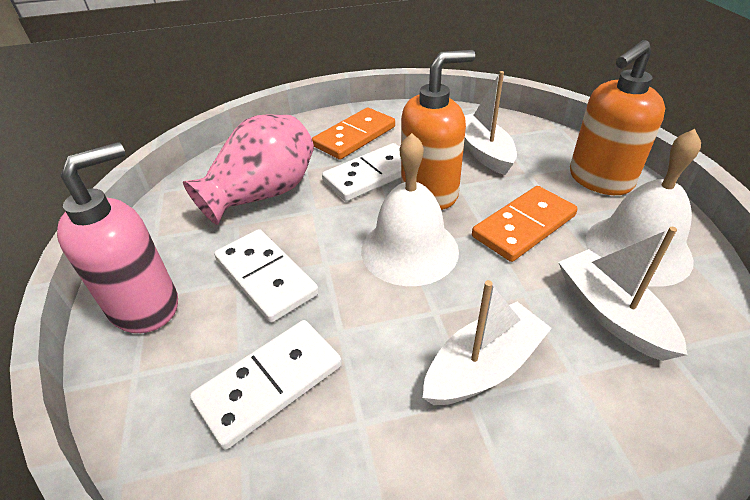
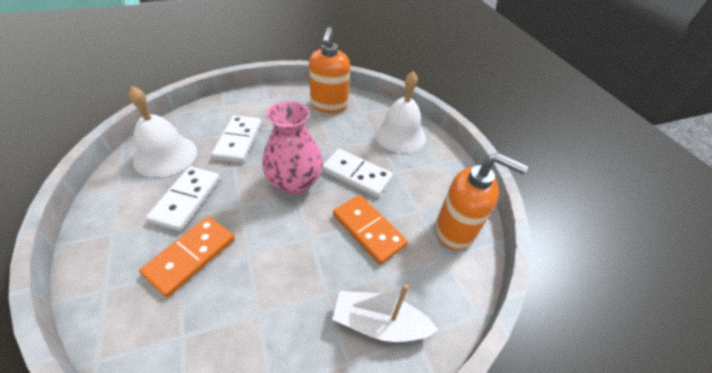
pink soap dispenser: 1 -> 0
white boat: 3 -> 1

